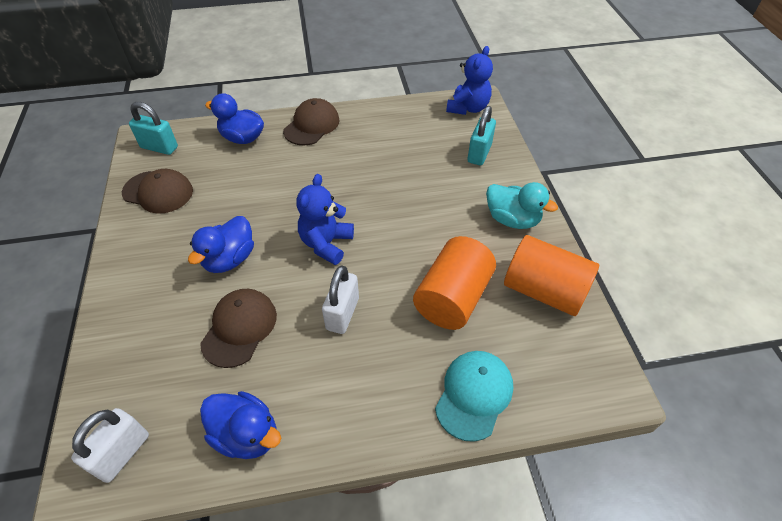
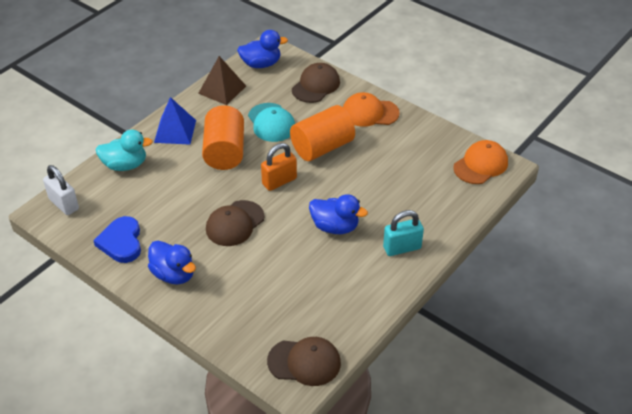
blue heart: 0 -> 1
blue pyramid: 0 -> 1
blue teddy bear: 2 -> 0
brown pyramid: 0 -> 1
orange cap: 0 -> 2
orange padlock: 0 -> 1
turquoise padlock: 2 -> 1
white padlock: 2 -> 1

